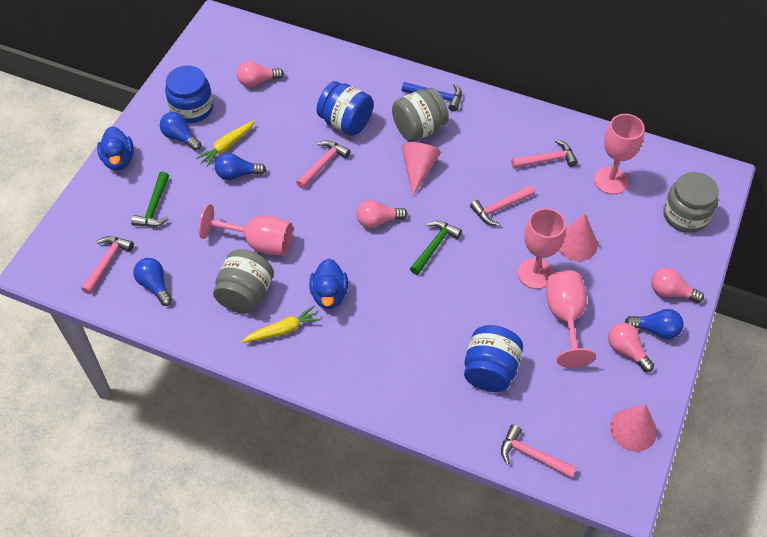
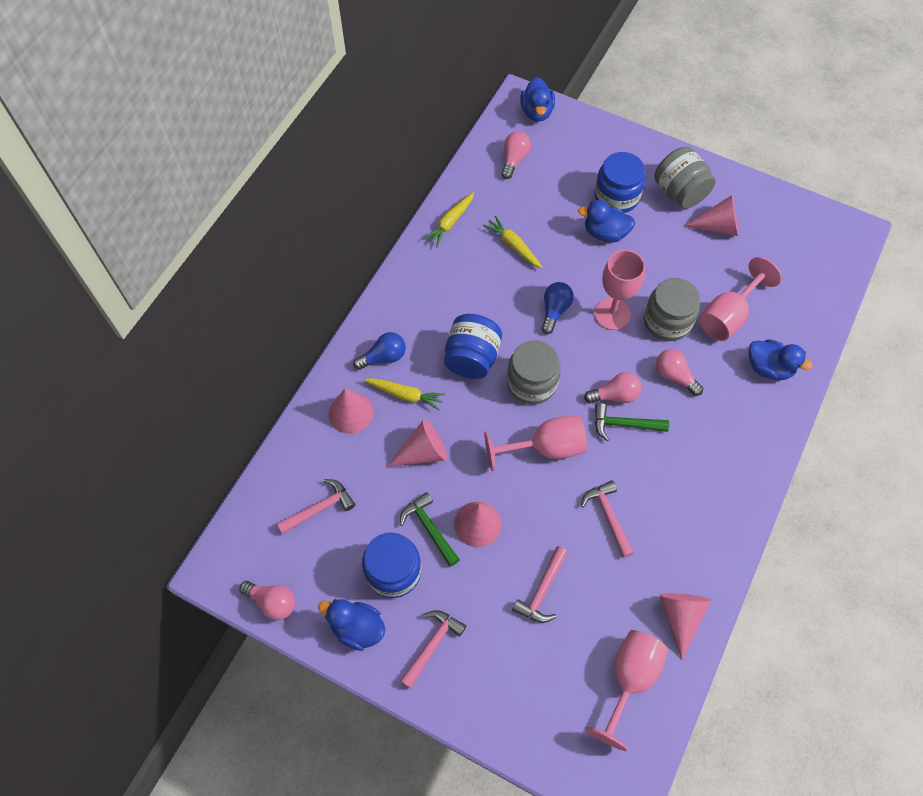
blue duck: 2 -> 4
blue hammer: 1 -> 0
blue light bulb: 4 -> 2
pink cone: 3 -> 5
pink hammer: 5 -> 4
yellow carrot: 2 -> 3

